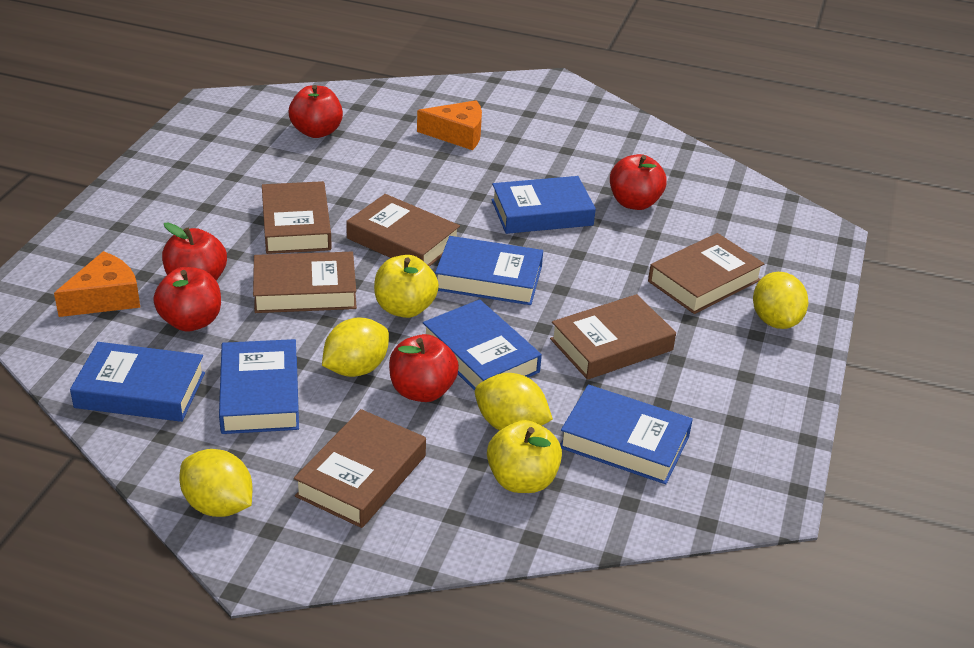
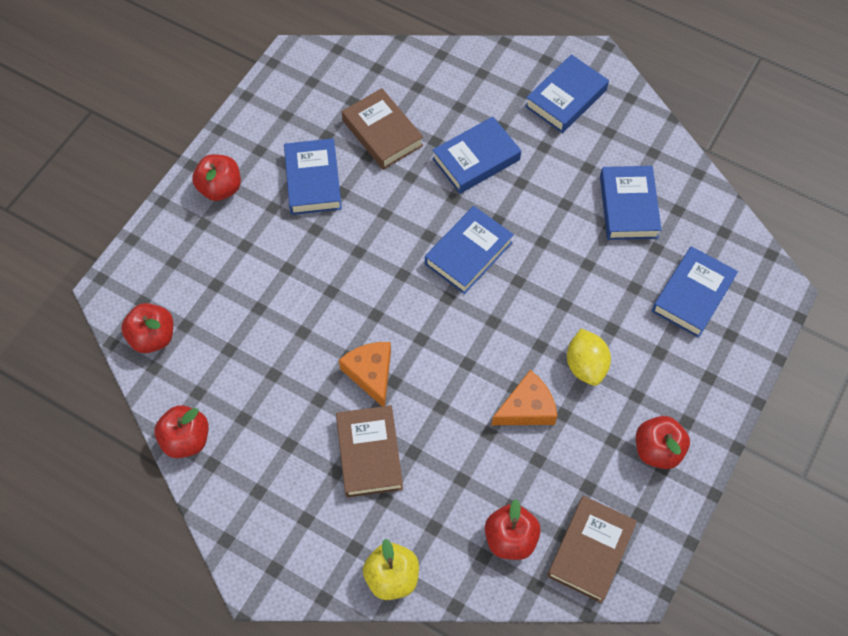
brown book: 6 -> 3
yellow apple: 2 -> 1
yellow lemon: 4 -> 1

